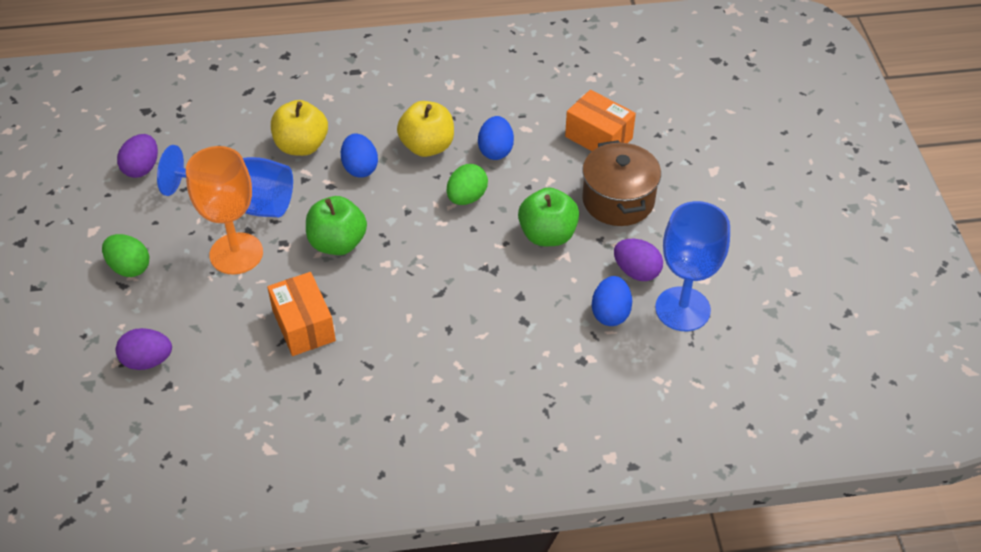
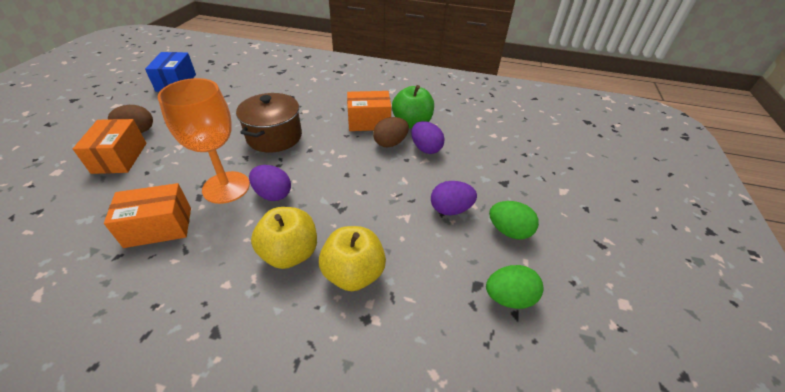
blue box: 0 -> 1
blue egg: 3 -> 0
blue goblet: 2 -> 0
brown egg: 0 -> 2
green apple: 2 -> 1
orange box: 2 -> 3

